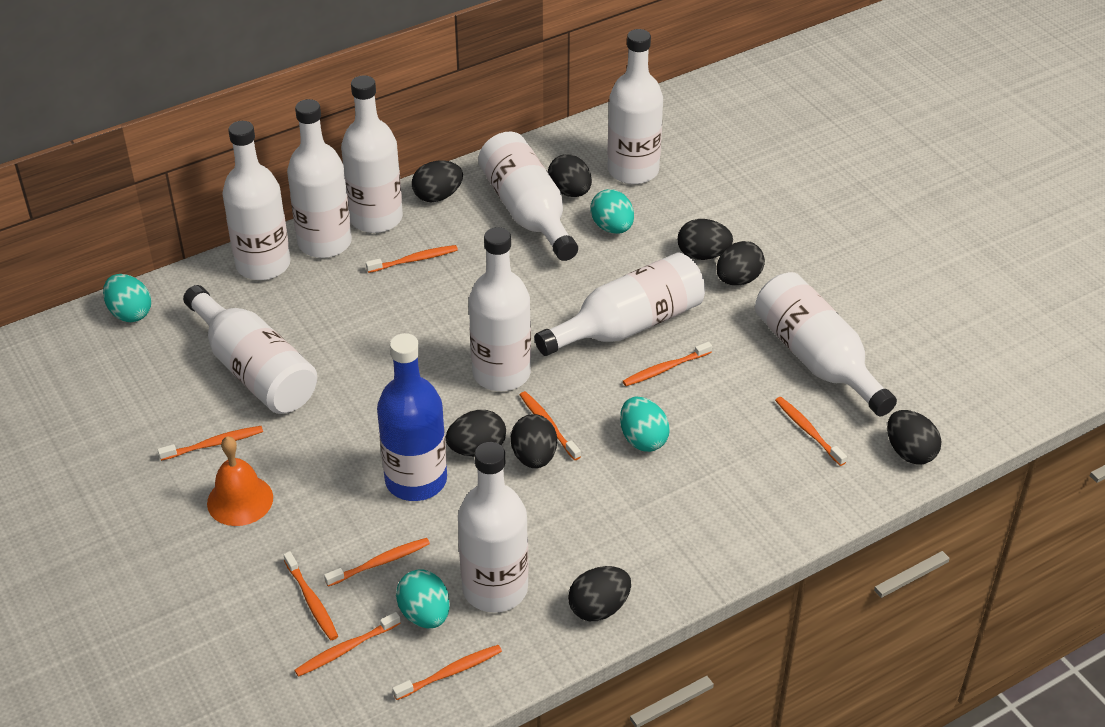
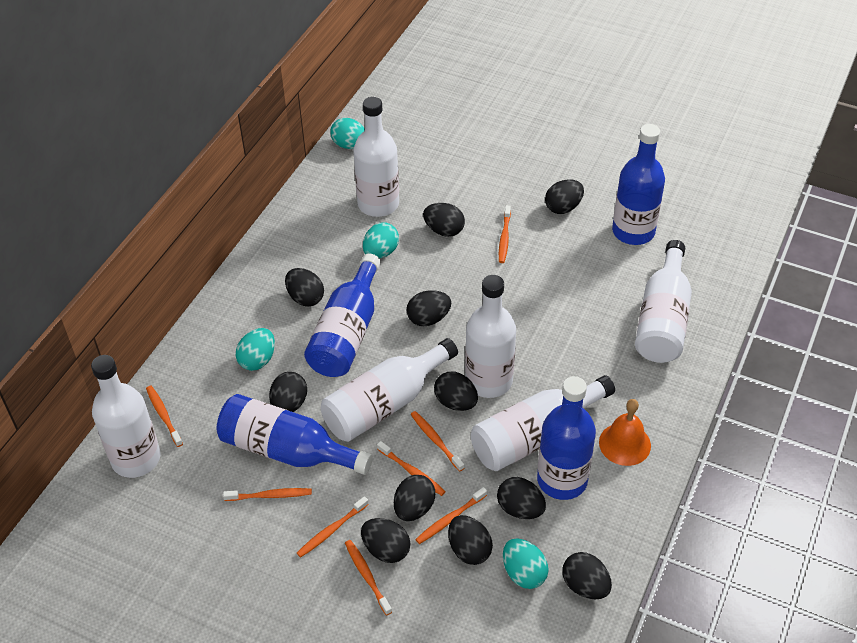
black egg: 8 -> 11
blue bottle: 1 -> 4
orange toothbrush: 9 -> 8
white bottle: 10 -> 6

